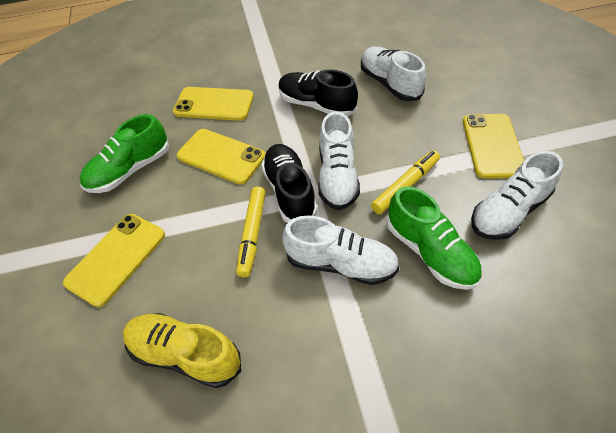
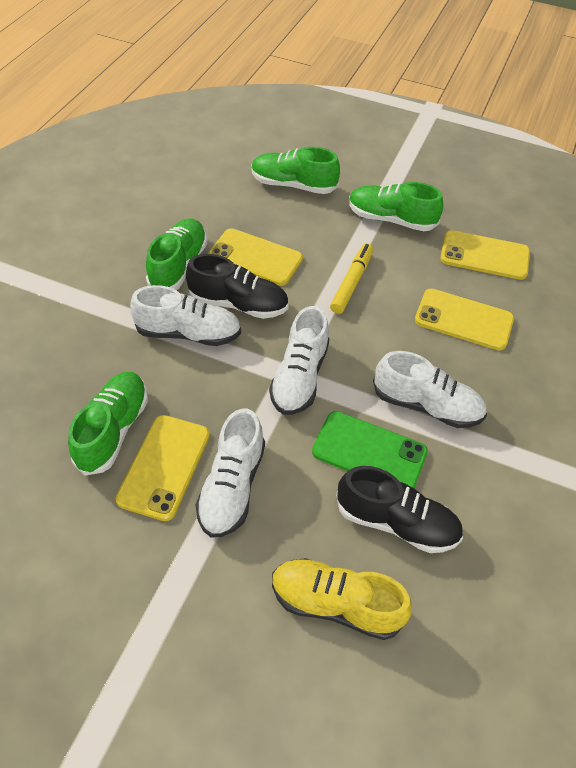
green phone: 0 -> 1
green shoe: 2 -> 4
yellow marker: 2 -> 1

